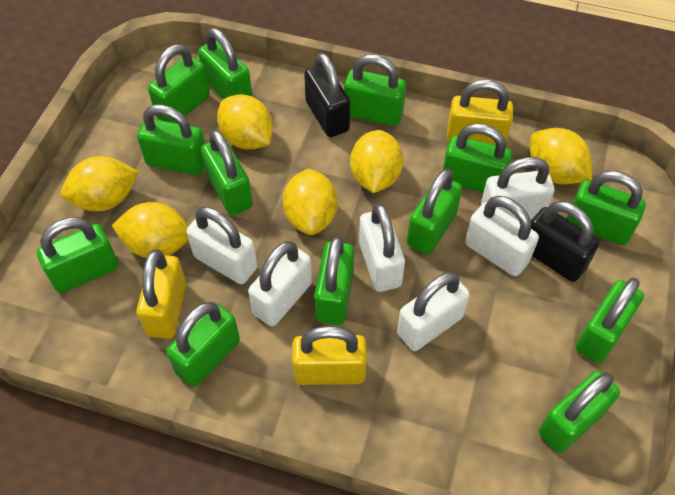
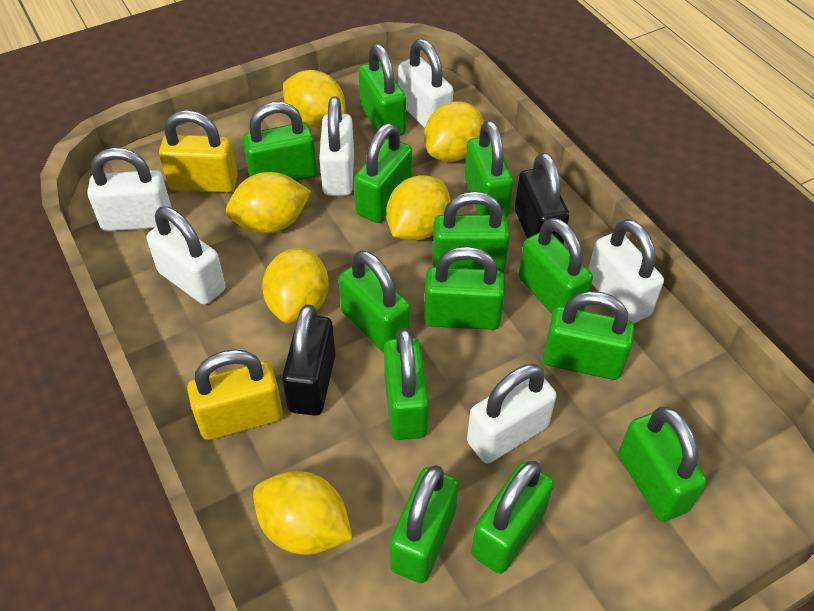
yellow padlock: 3 -> 2

